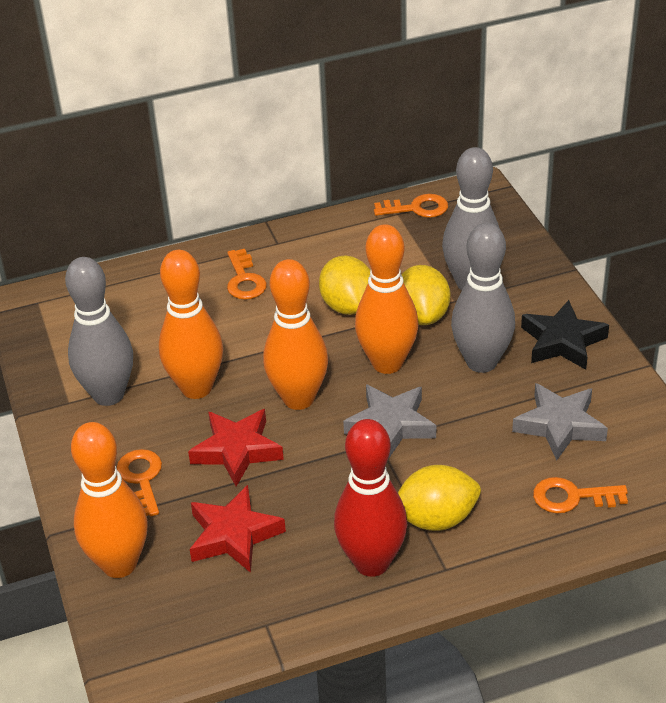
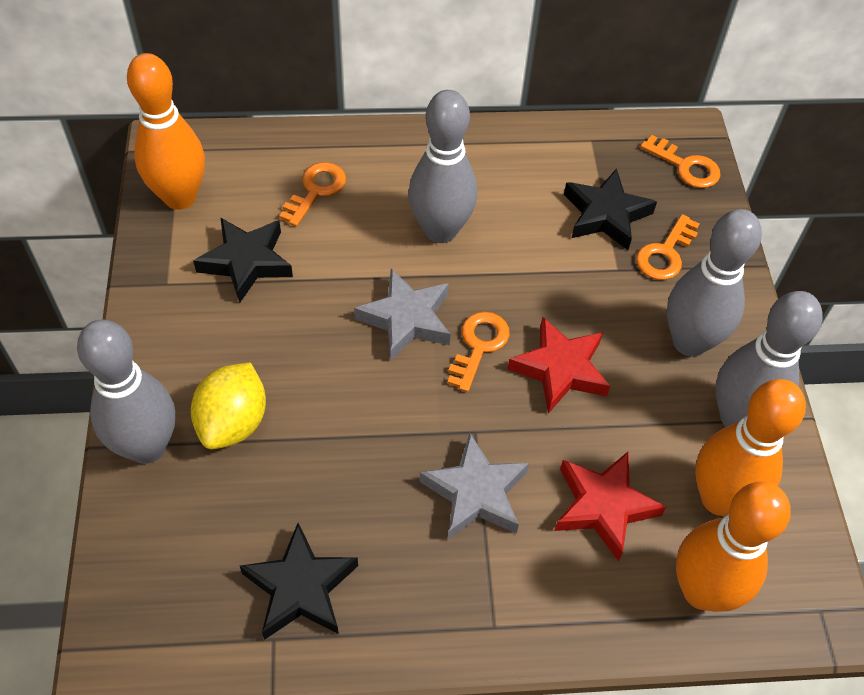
black star: 1 -> 3
grey bowling pin: 3 -> 4
orange bowling pin: 4 -> 3
red bowling pin: 1 -> 0
yellow lemon: 3 -> 1

